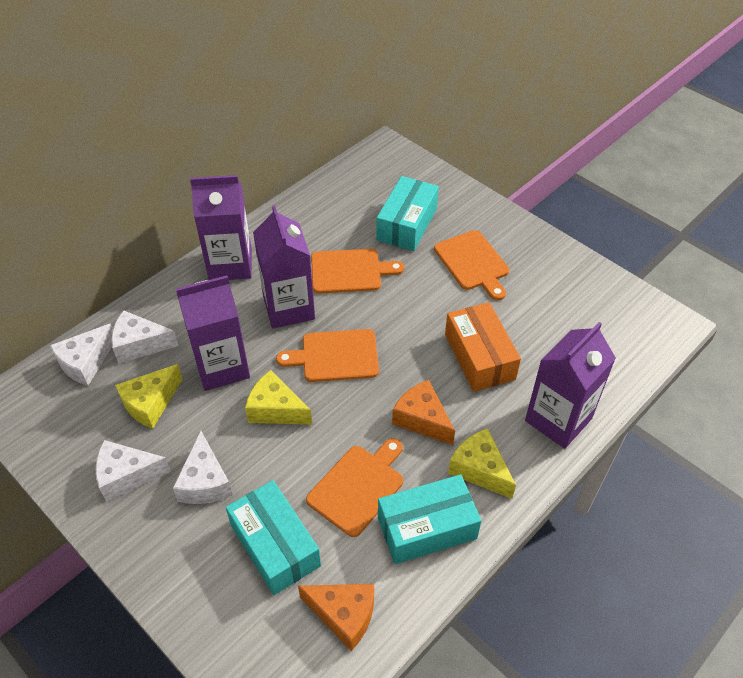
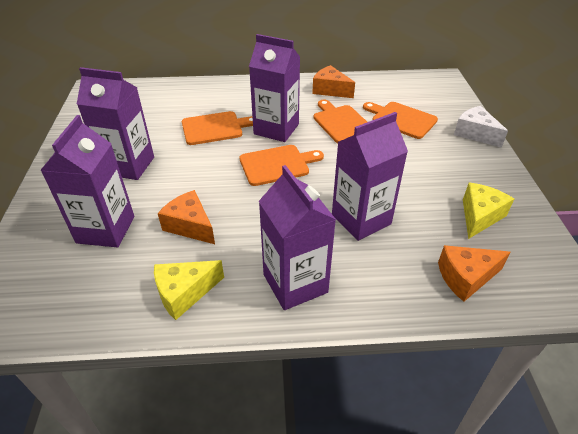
orange box: 1 -> 0
orange cheese: 2 -> 3
purple carton: 4 -> 5
turquoise box: 3 -> 0
white cheese: 4 -> 1
yellow cheese: 3 -> 2

